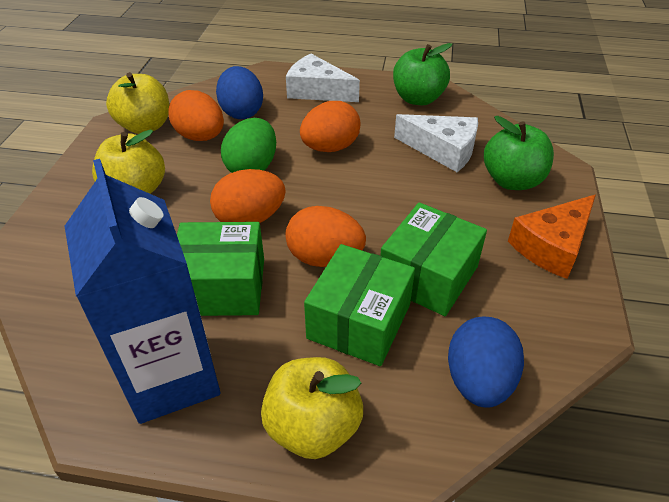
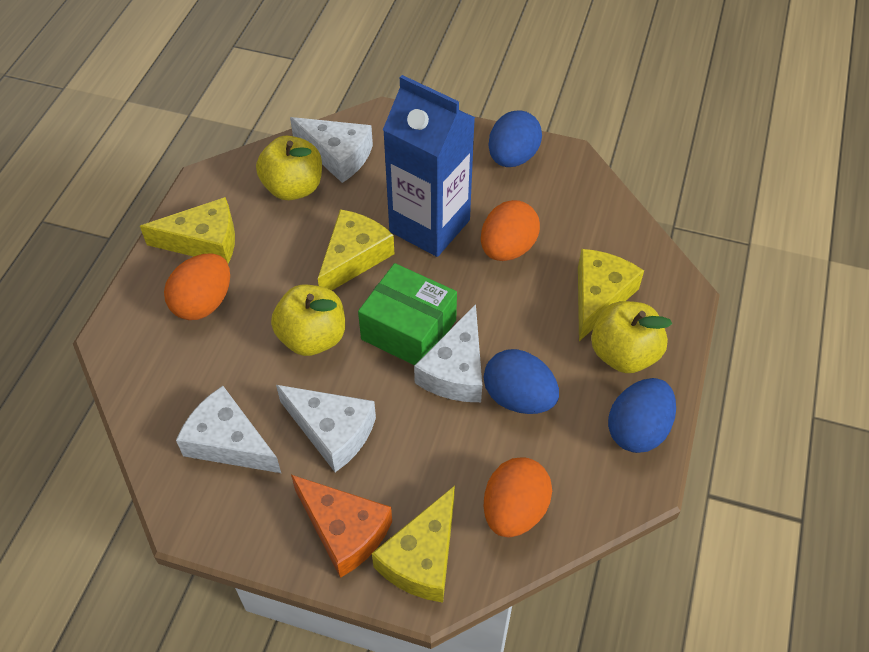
blue egg: 2 -> 3
green apple: 2 -> 0
green box: 3 -> 1
green egg: 1 -> 0
orange egg: 4 -> 3
white cheese: 2 -> 4
yellow cheese: 0 -> 4

